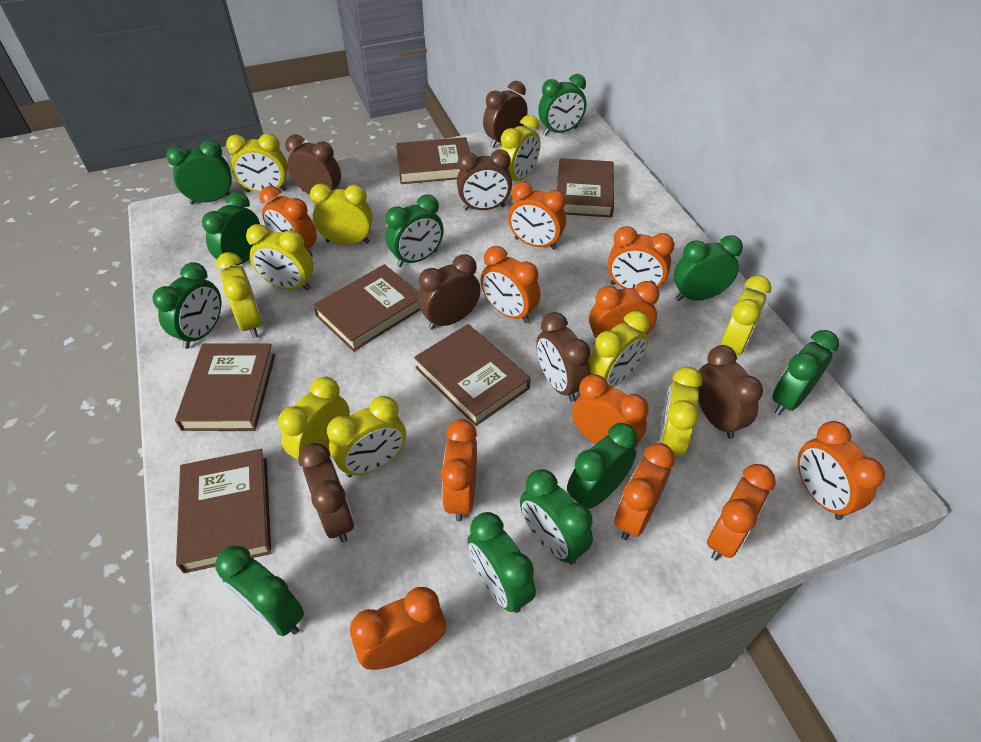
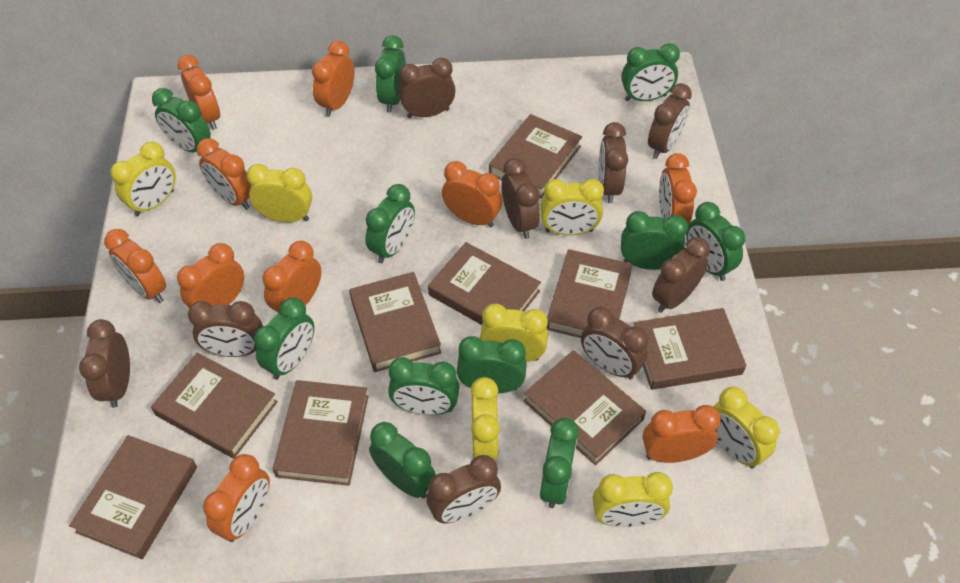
brown book: 6 -> 9
brown clock: 7 -> 9
orange clock: 11 -> 10
yellow clock: 10 -> 7

